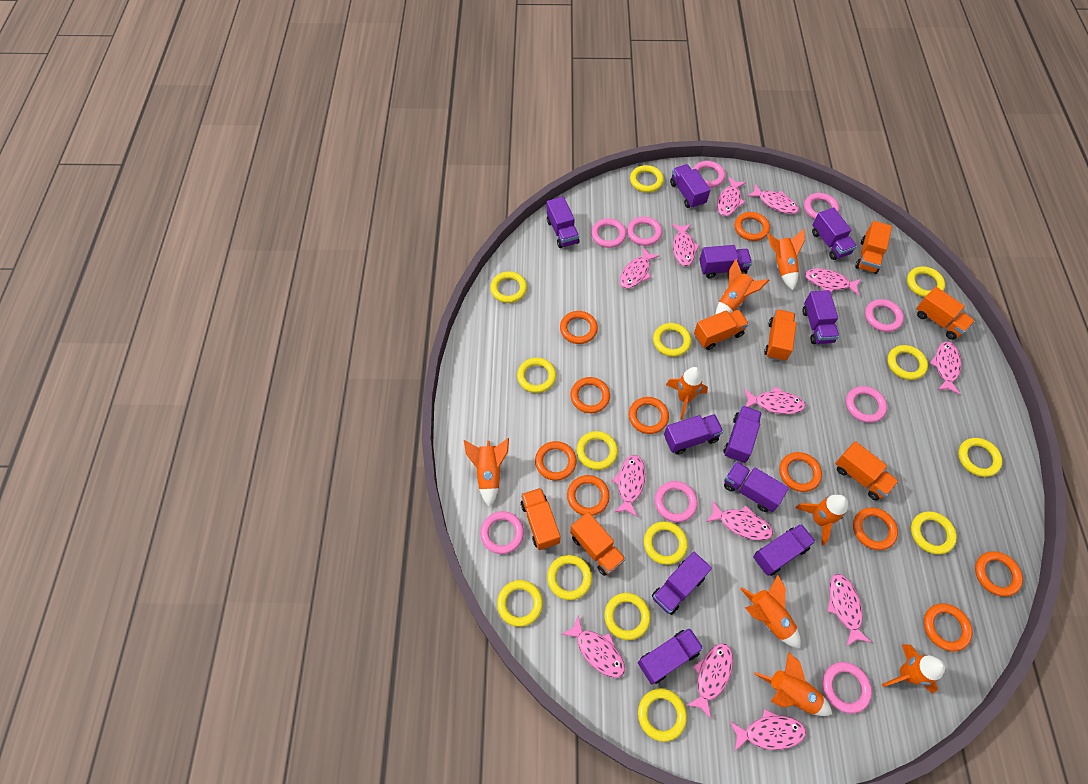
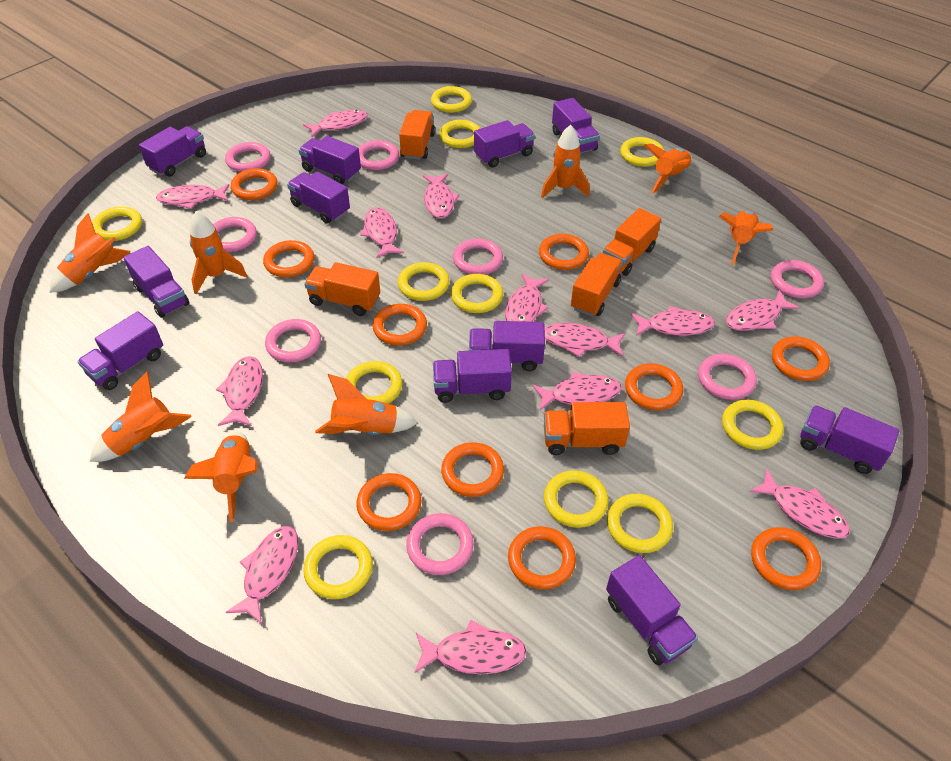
orange truck: 7 -> 5
pink ring: 9 -> 8
yellow ring: 14 -> 11

